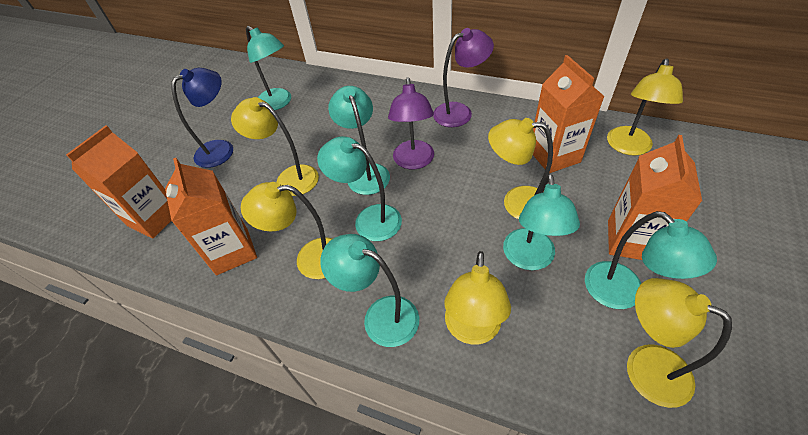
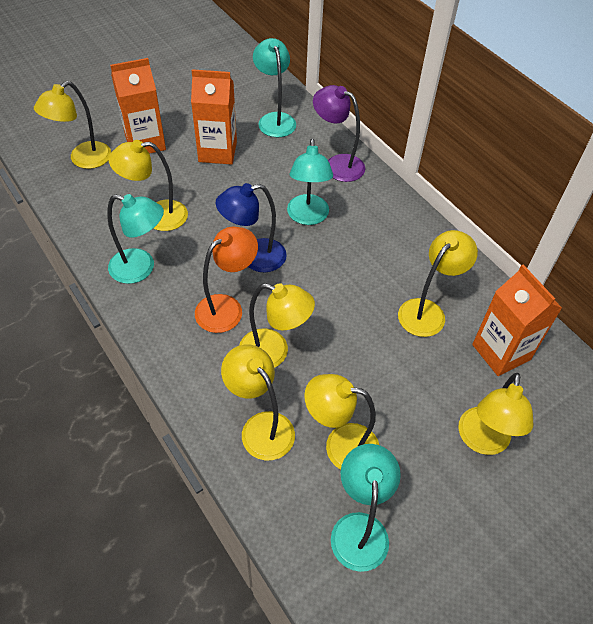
orange carton: 4 -> 3
orange lamp: 0 -> 1
purple lamp: 2 -> 1
turquoise lamp: 6 -> 4
yellow lamp: 6 -> 7

